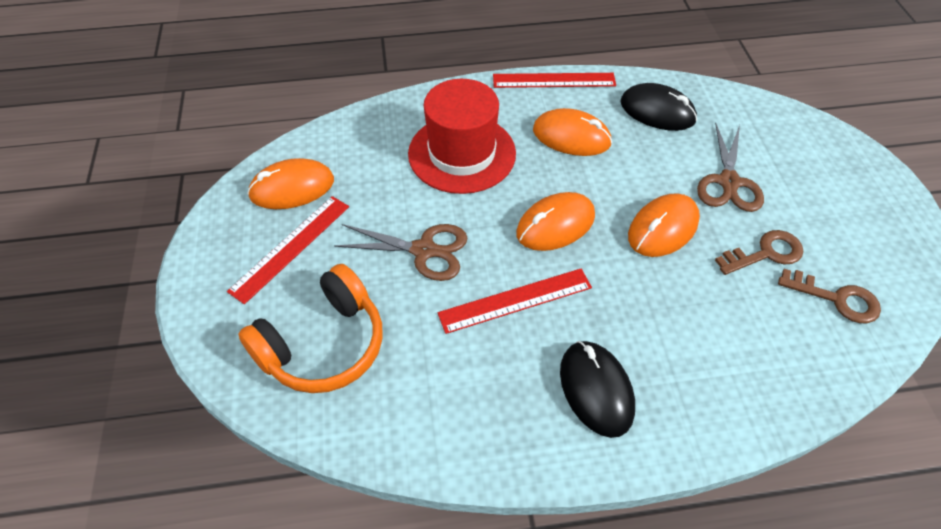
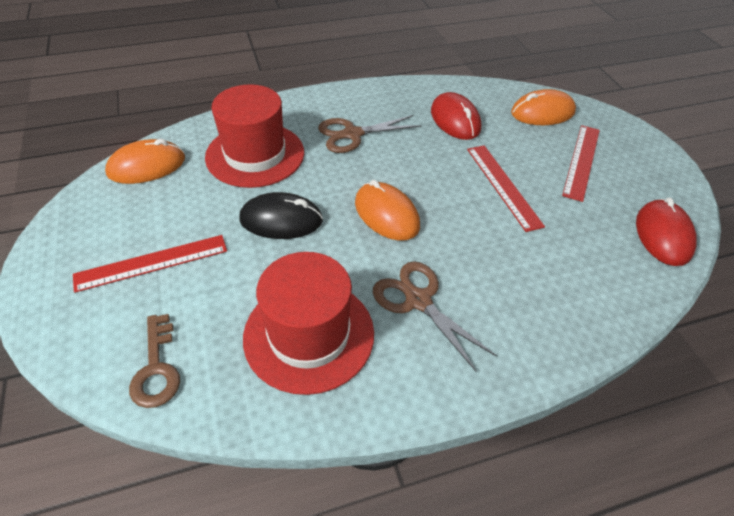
black mouse: 2 -> 1
brown key: 2 -> 1
orange headphones: 1 -> 0
orange mouse: 4 -> 3
red hat: 1 -> 2
red mouse: 0 -> 2

